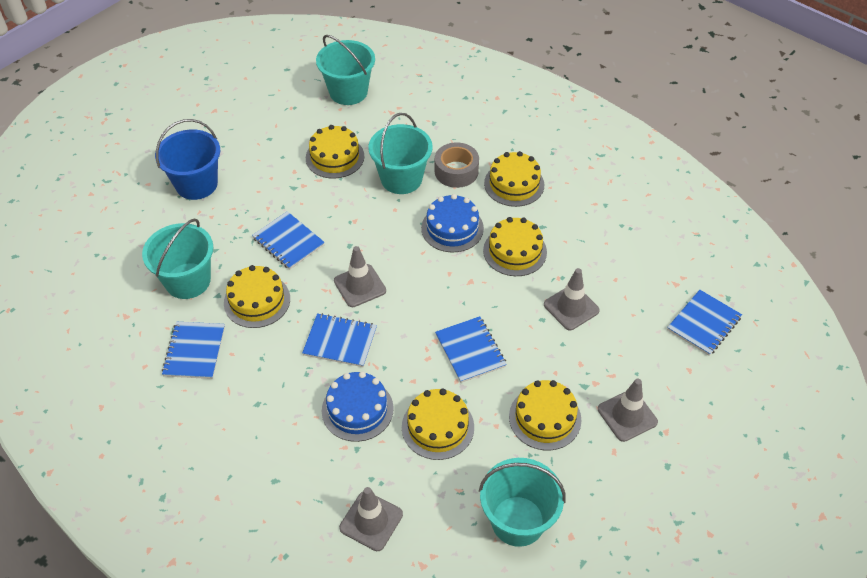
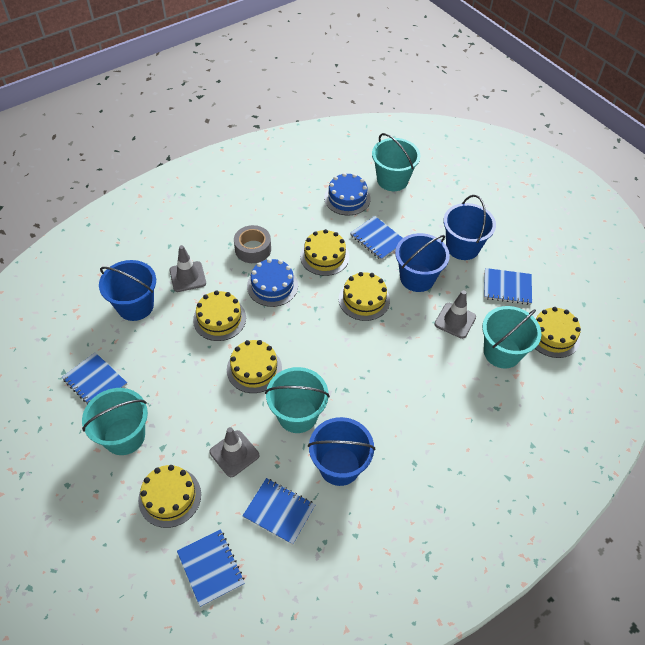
blue bucket: 1 -> 4
grey traffic cone: 4 -> 3

